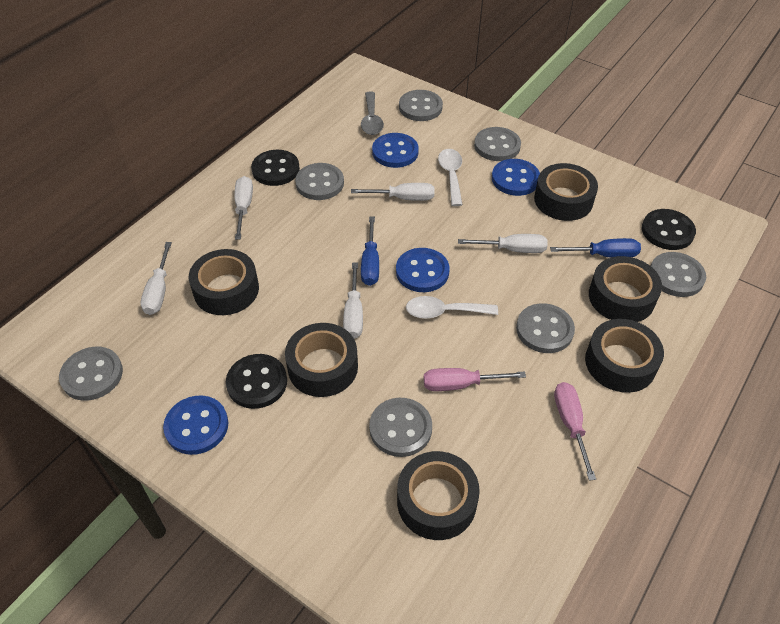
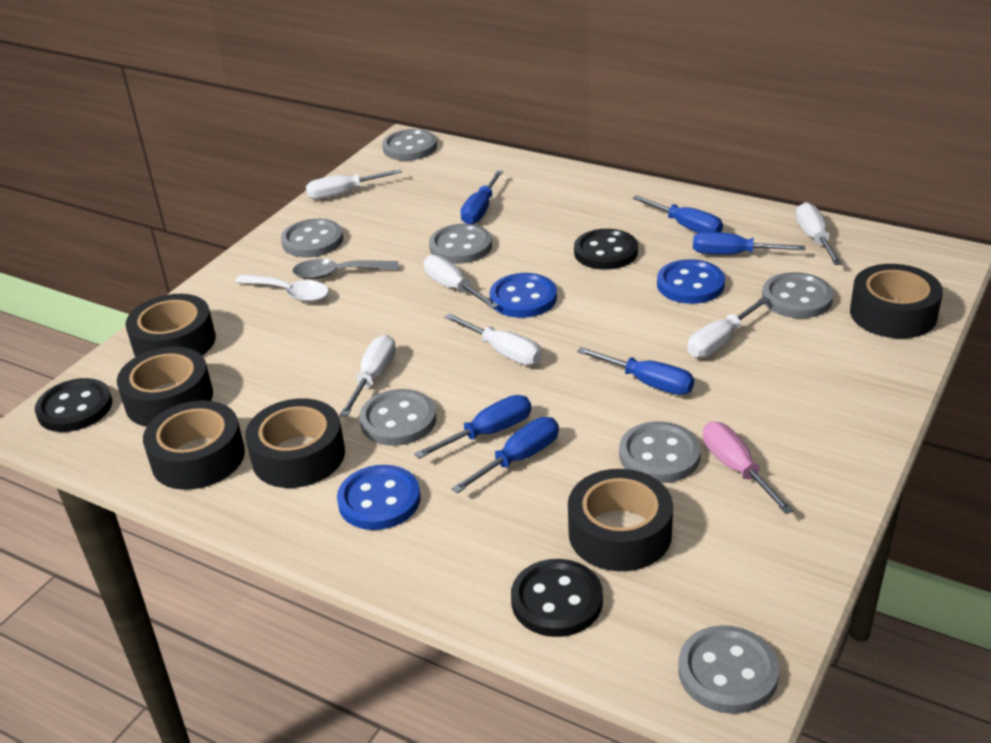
blue button: 4 -> 3
blue screwdriver: 2 -> 6
pink screwdriver: 2 -> 1
white screwdriver: 5 -> 6
white spoon: 2 -> 1

